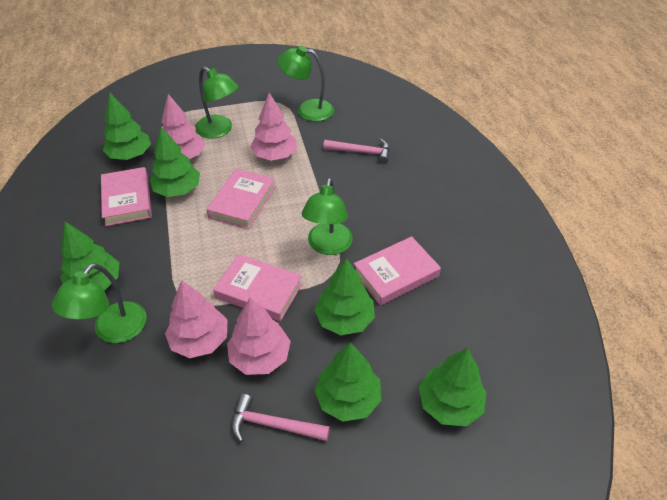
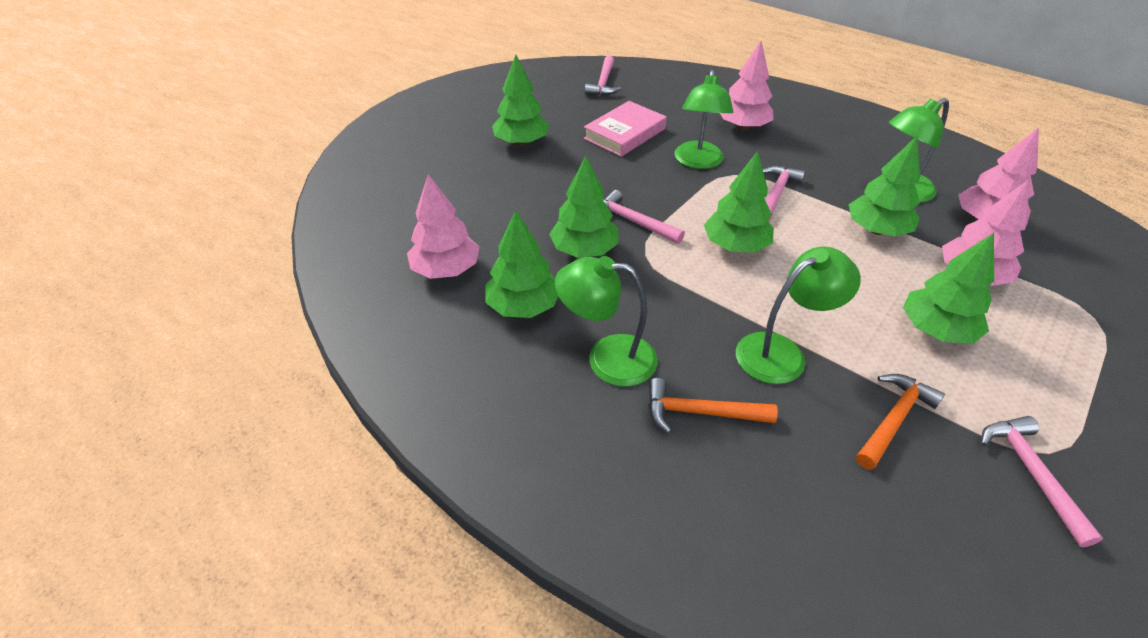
orange hammer: 0 -> 2
pink book: 4 -> 1
pink hammer: 2 -> 4

